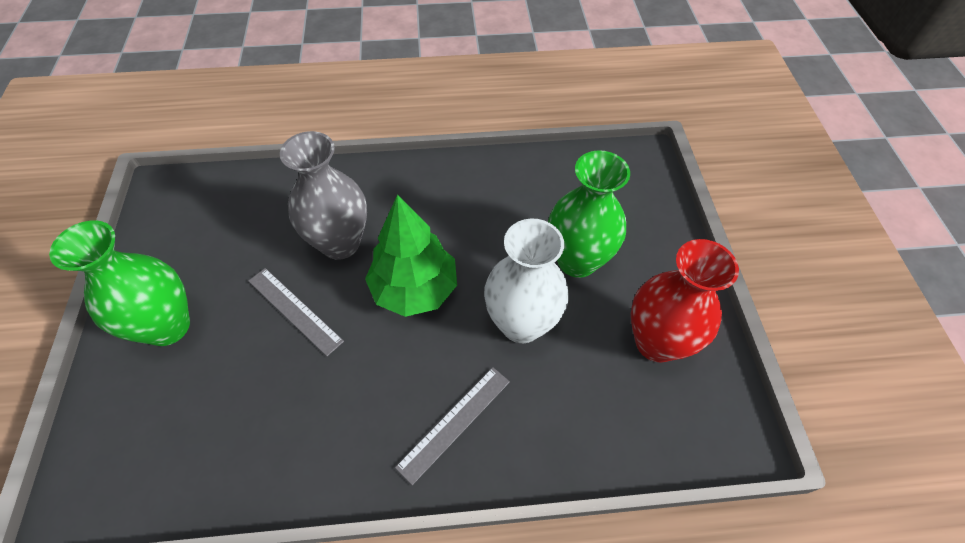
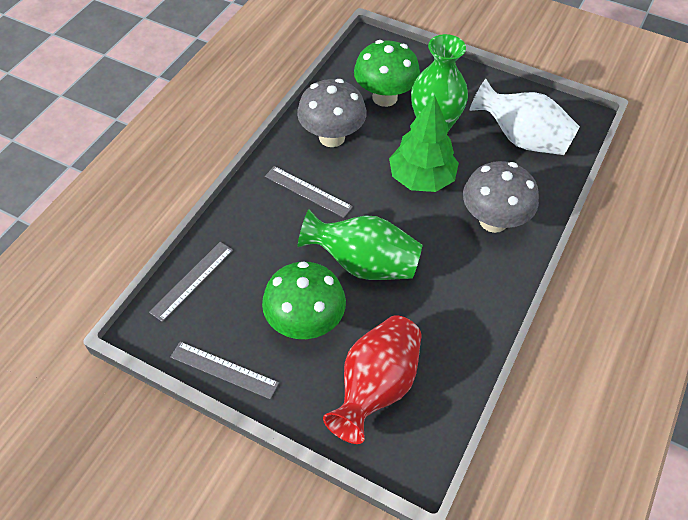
green mushroom: 0 -> 2
grey mushroom: 0 -> 2
grey ruler: 2 -> 3
grey vase: 1 -> 0

